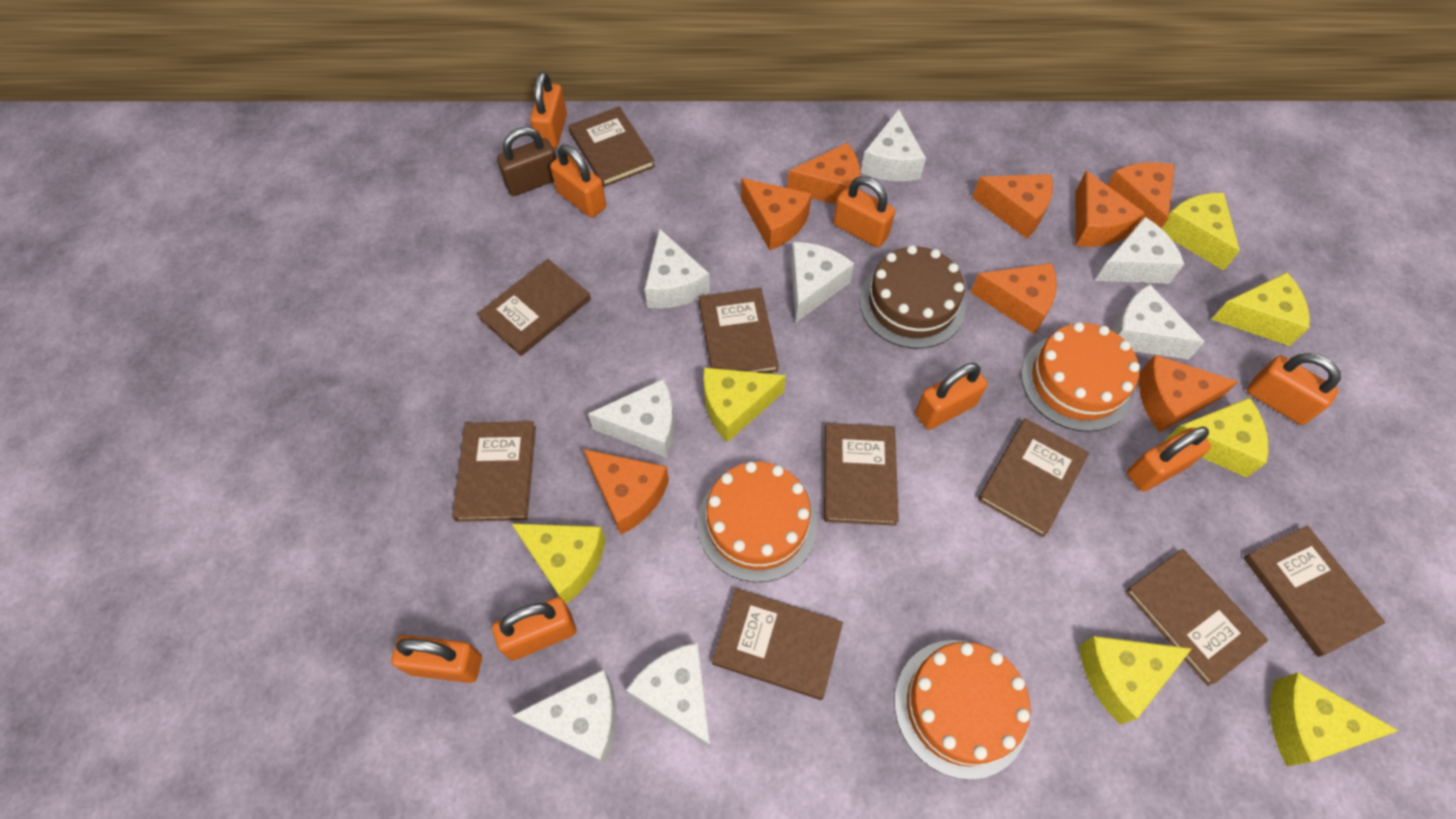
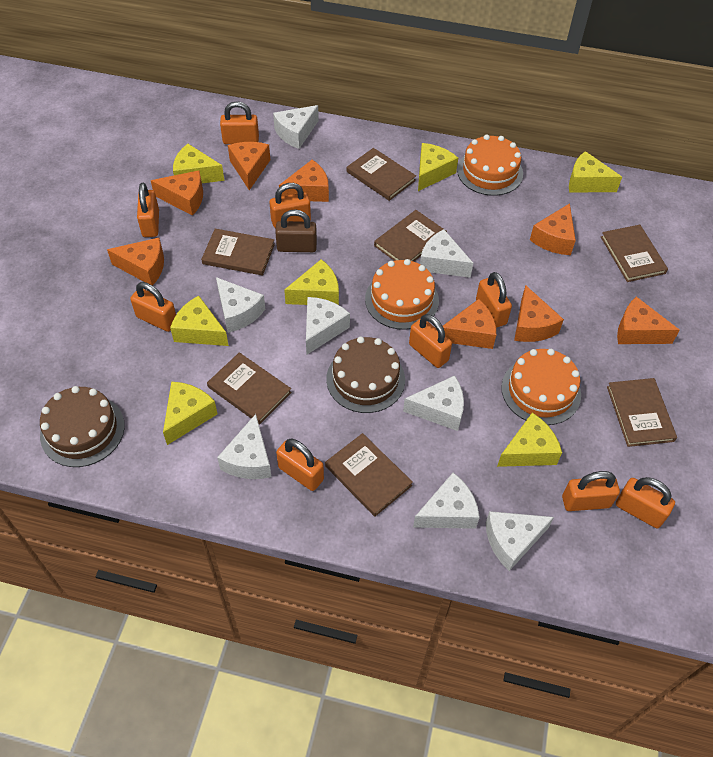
brown book: 9 -> 7
brown cake: 1 -> 2
orange padlock: 8 -> 9

